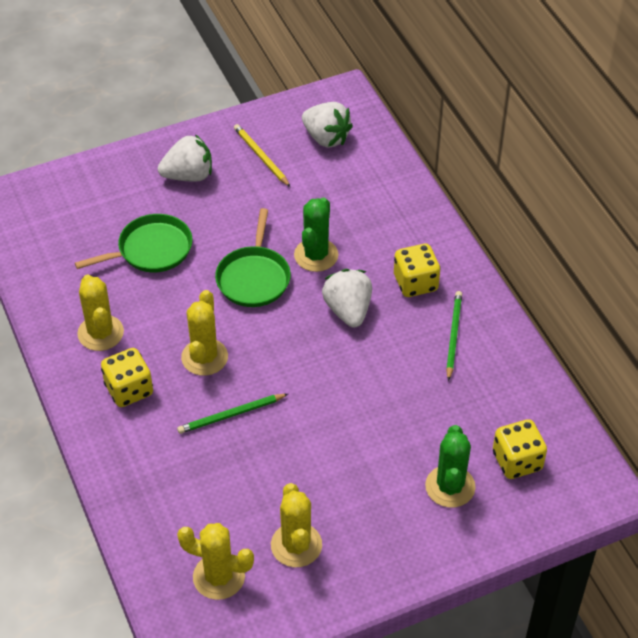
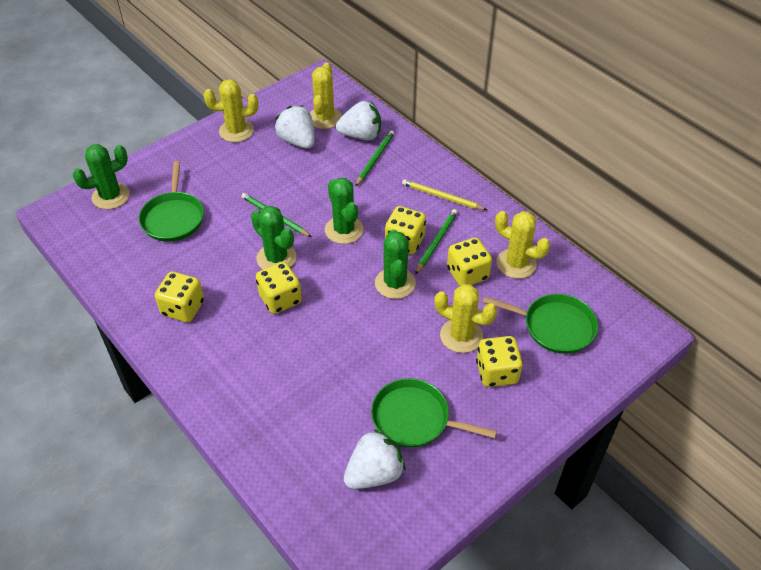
green cactus: 2 -> 4
green pan: 2 -> 3
green pencil: 2 -> 3
yellow dice: 3 -> 5

